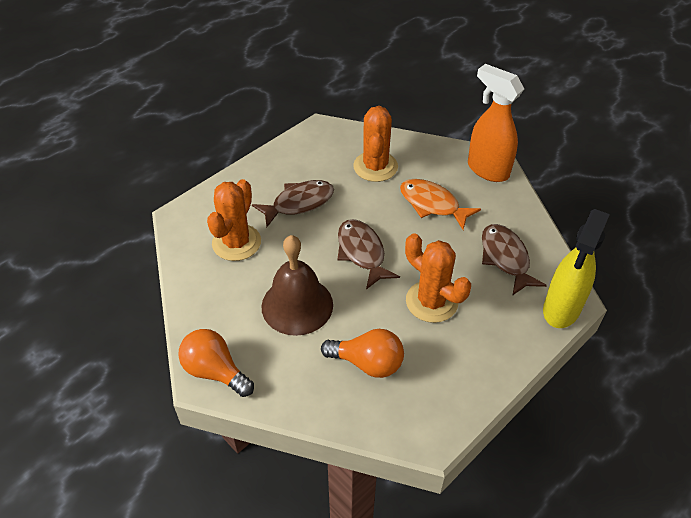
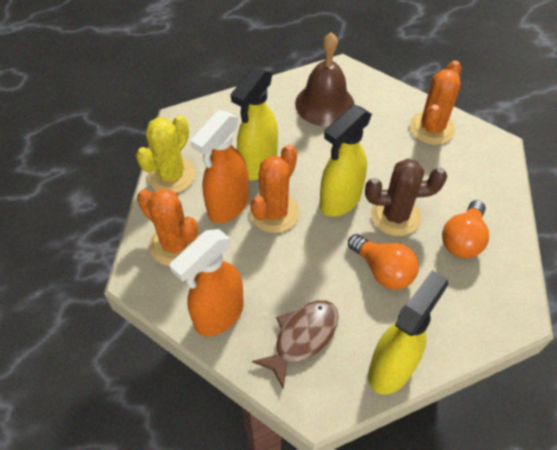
brown cactus: 0 -> 1
brown fish: 3 -> 1
orange fish: 1 -> 0
orange spray bottle: 1 -> 2
yellow cactus: 0 -> 1
yellow spray bottle: 1 -> 3

